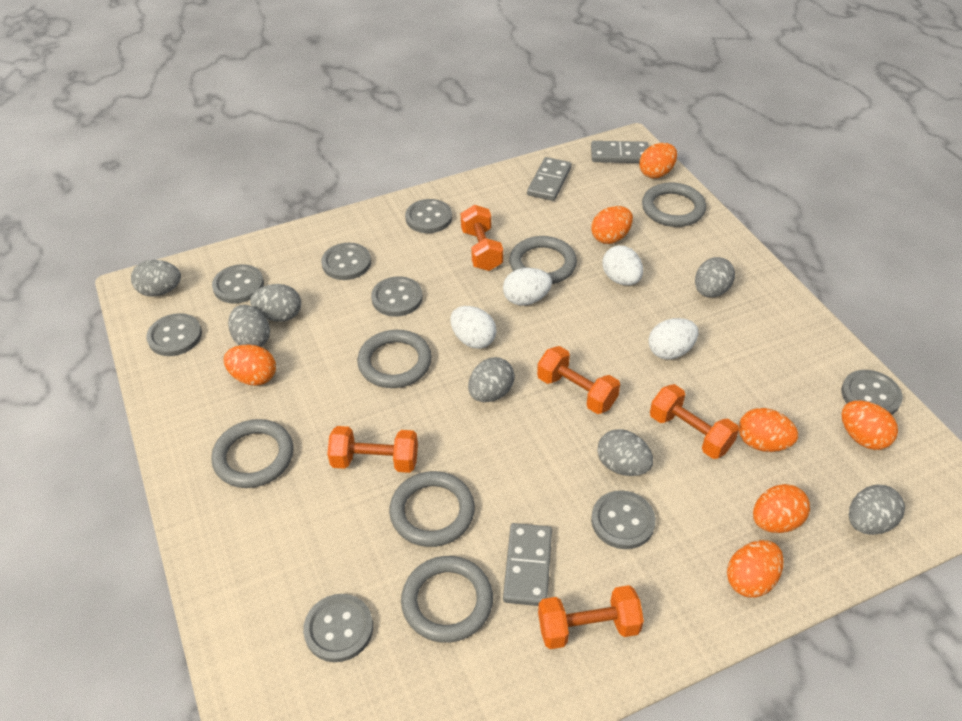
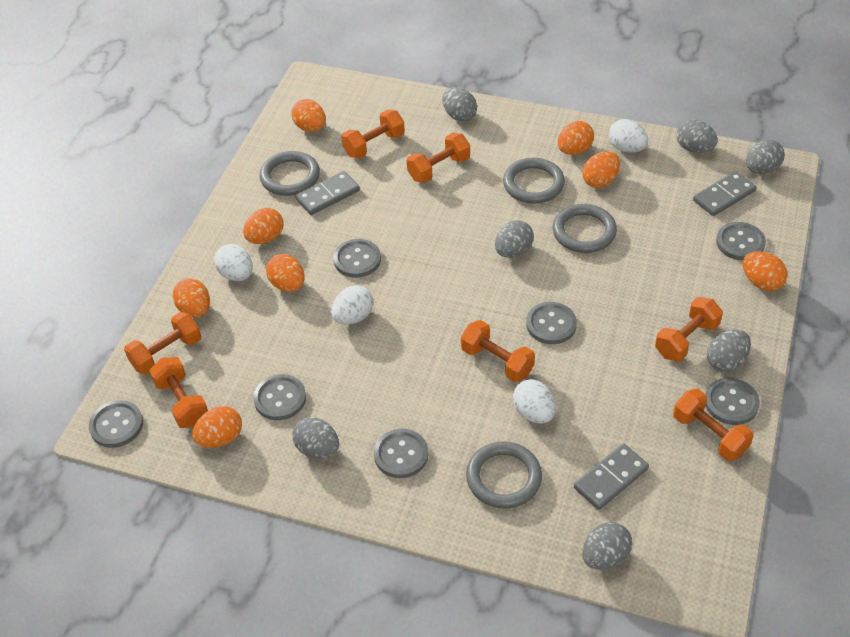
grey button: 8 -> 7
grey ring: 6 -> 4
orange dumbbell: 5 -> 7
orange egg: 7 -> 8

